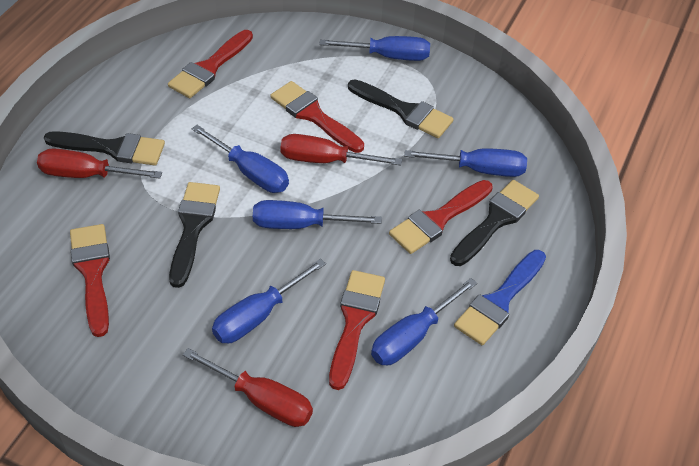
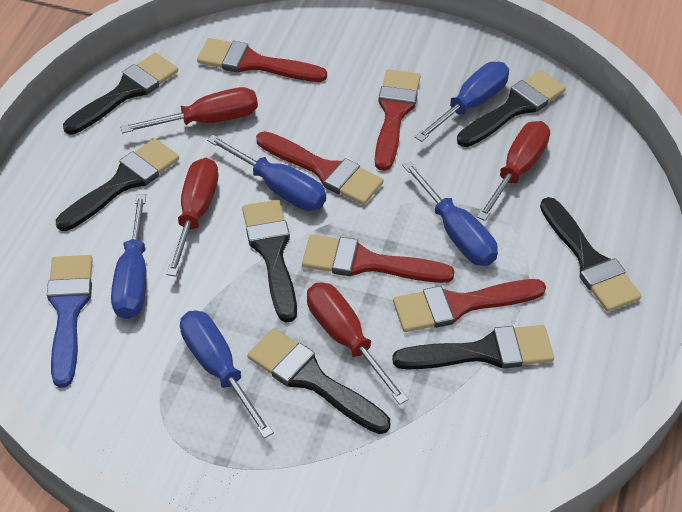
black brush: 4 -> 7
blue screwdriver: 6 -> 5
red screwdriver: 3 -> 4

